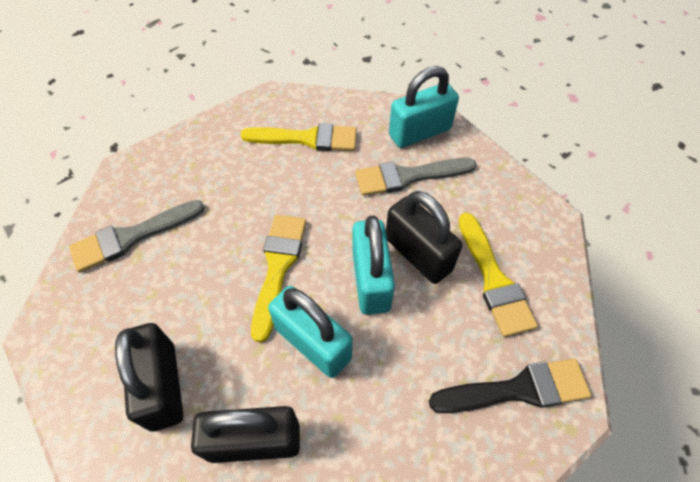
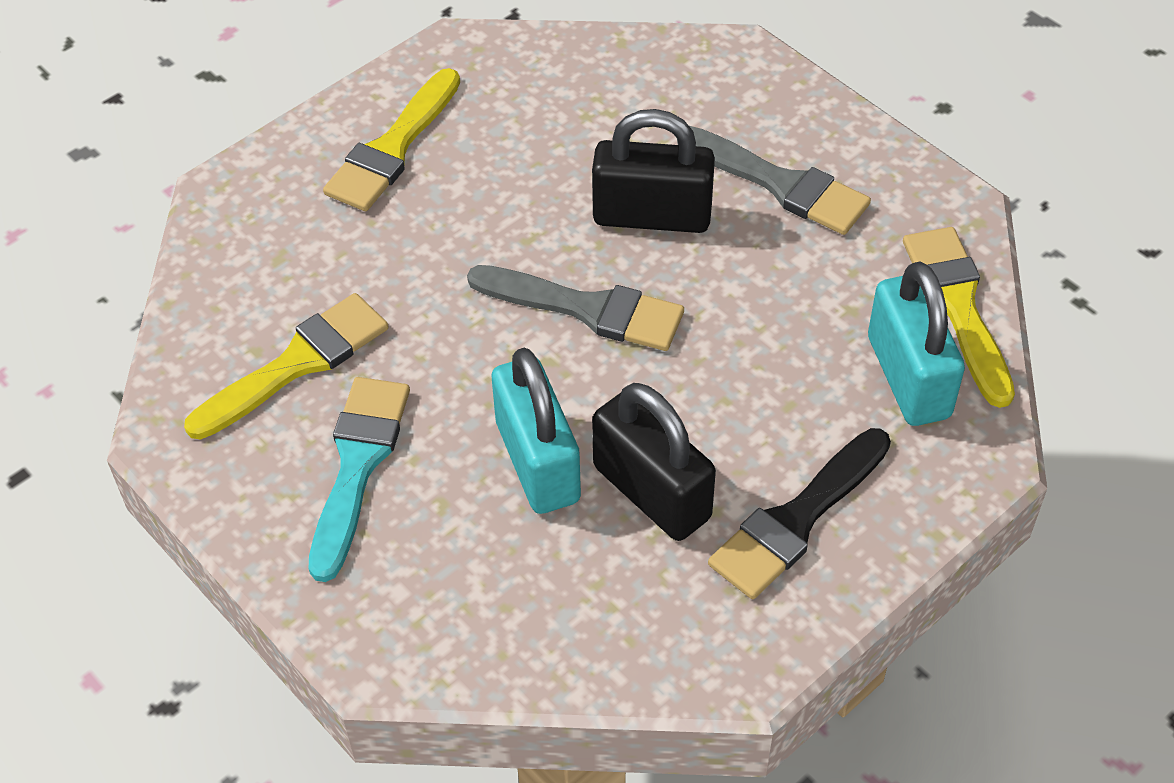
black padlock: 3 -> 2
turquoise brush: 0 -> 1
turquoise padlock: 3 -> 2

